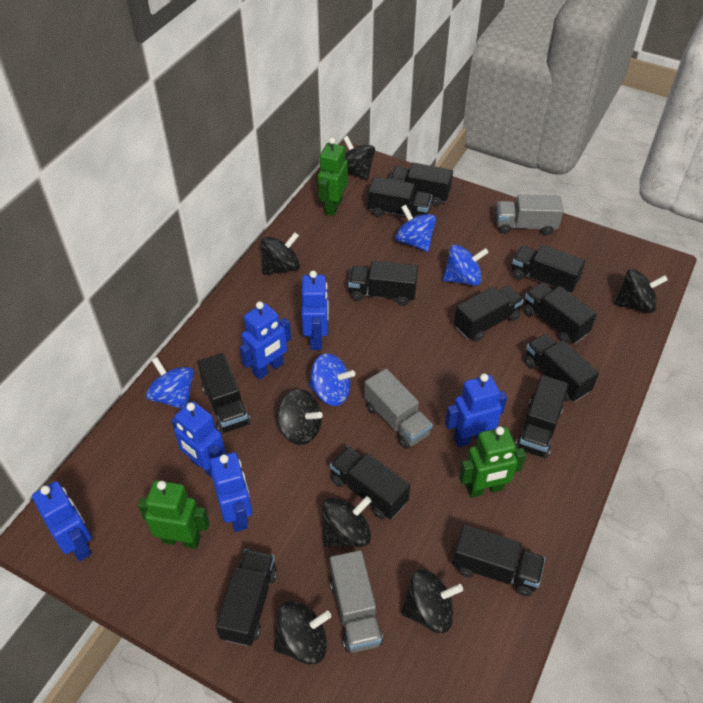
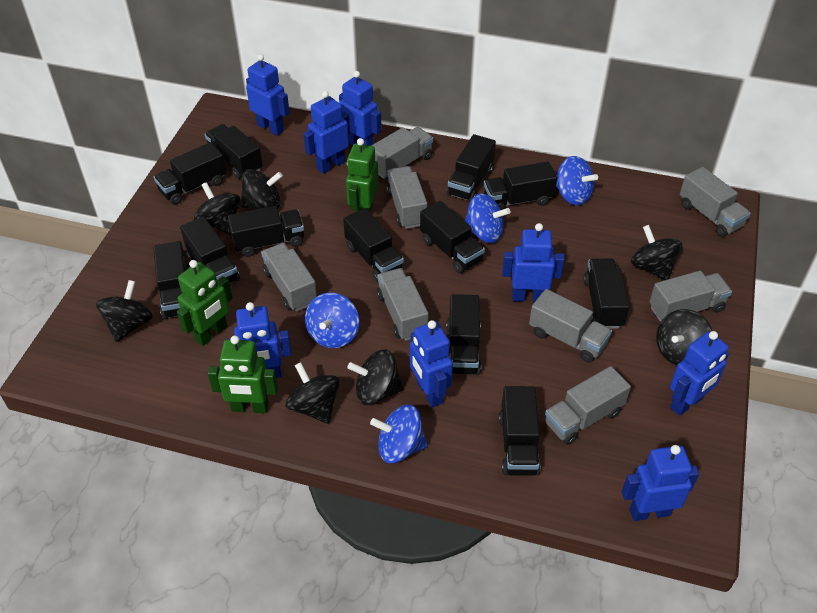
blue robot: 6 -> 8
grey truck: 3 -> 8

